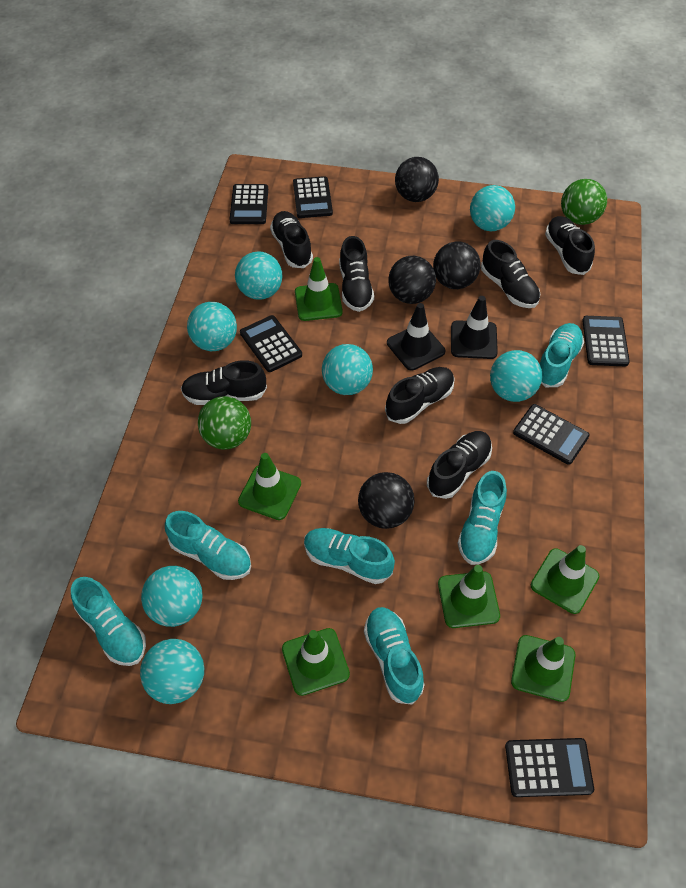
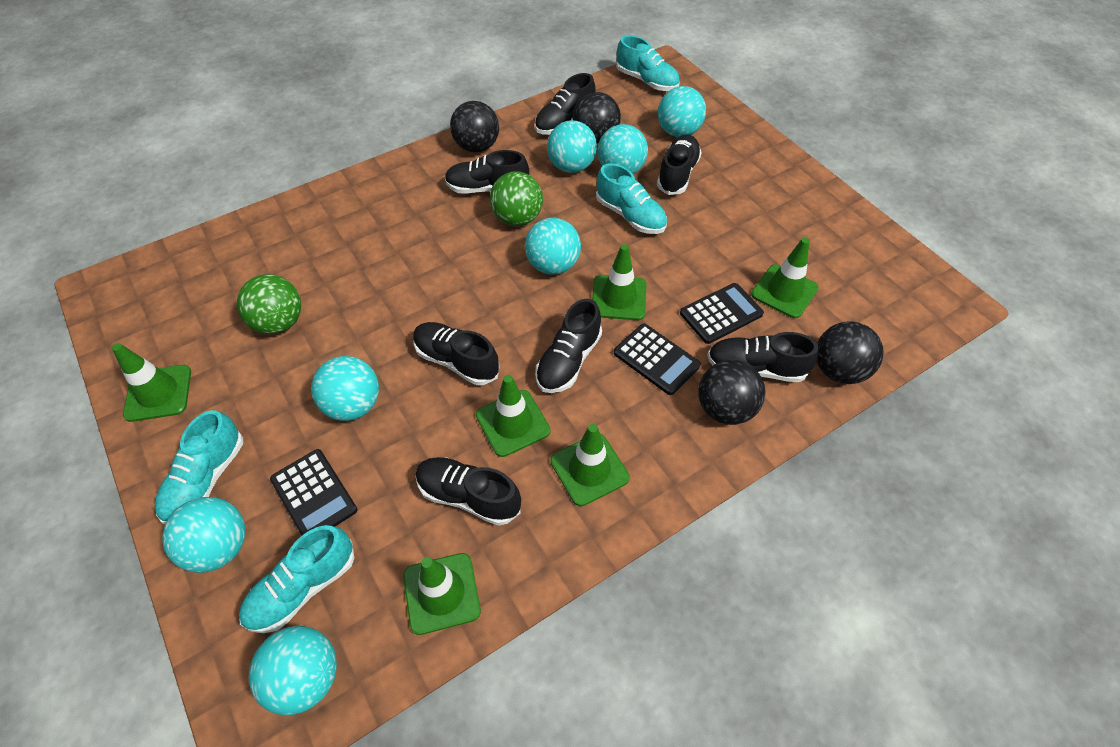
black calculator: 6 -> 3
black traffic cone: 2 -> 0
turquoise shoe: 6 -> 4

